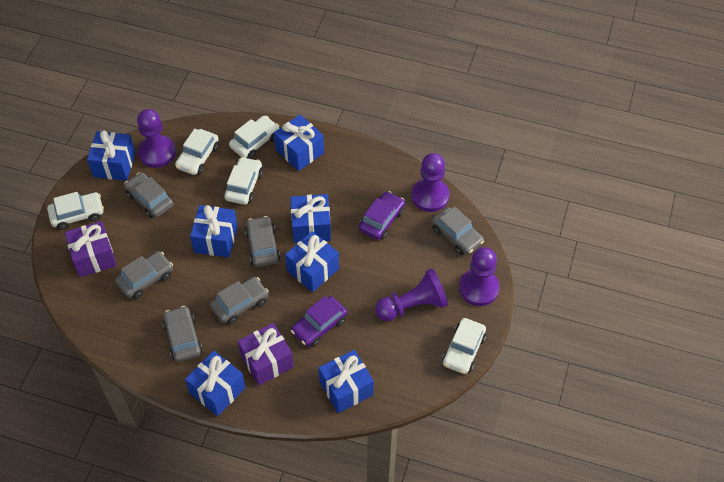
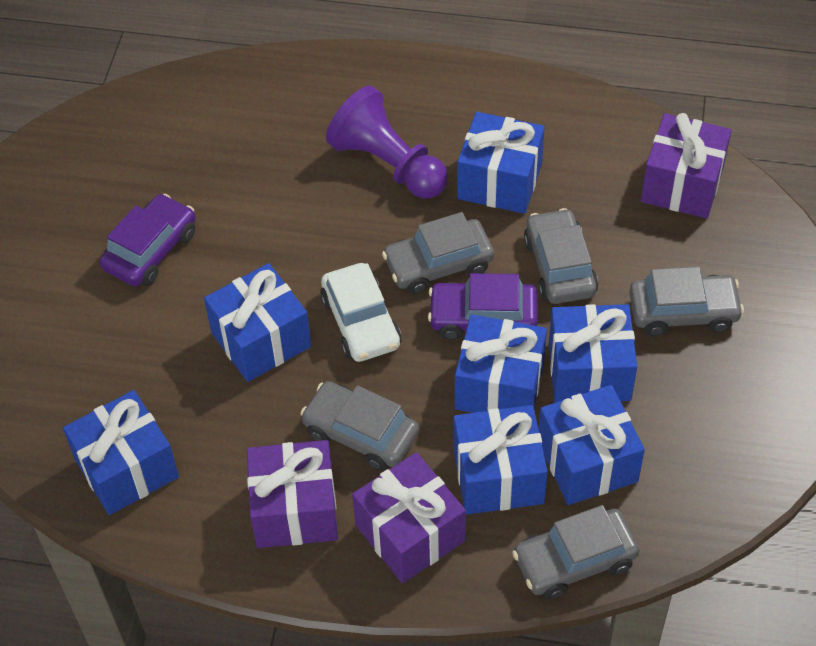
grey car: 6 -> 5
purple gift: 2 -> 3
purple pawn: 4 -> 1
white car: 5 -> 1

